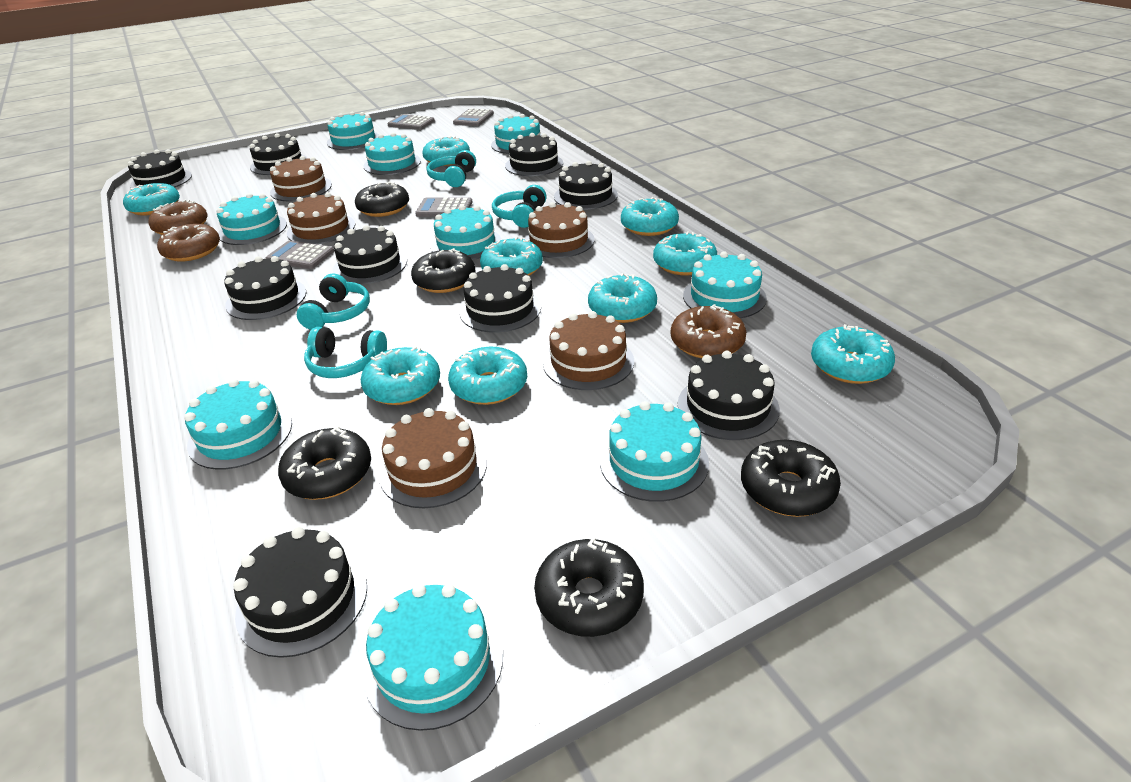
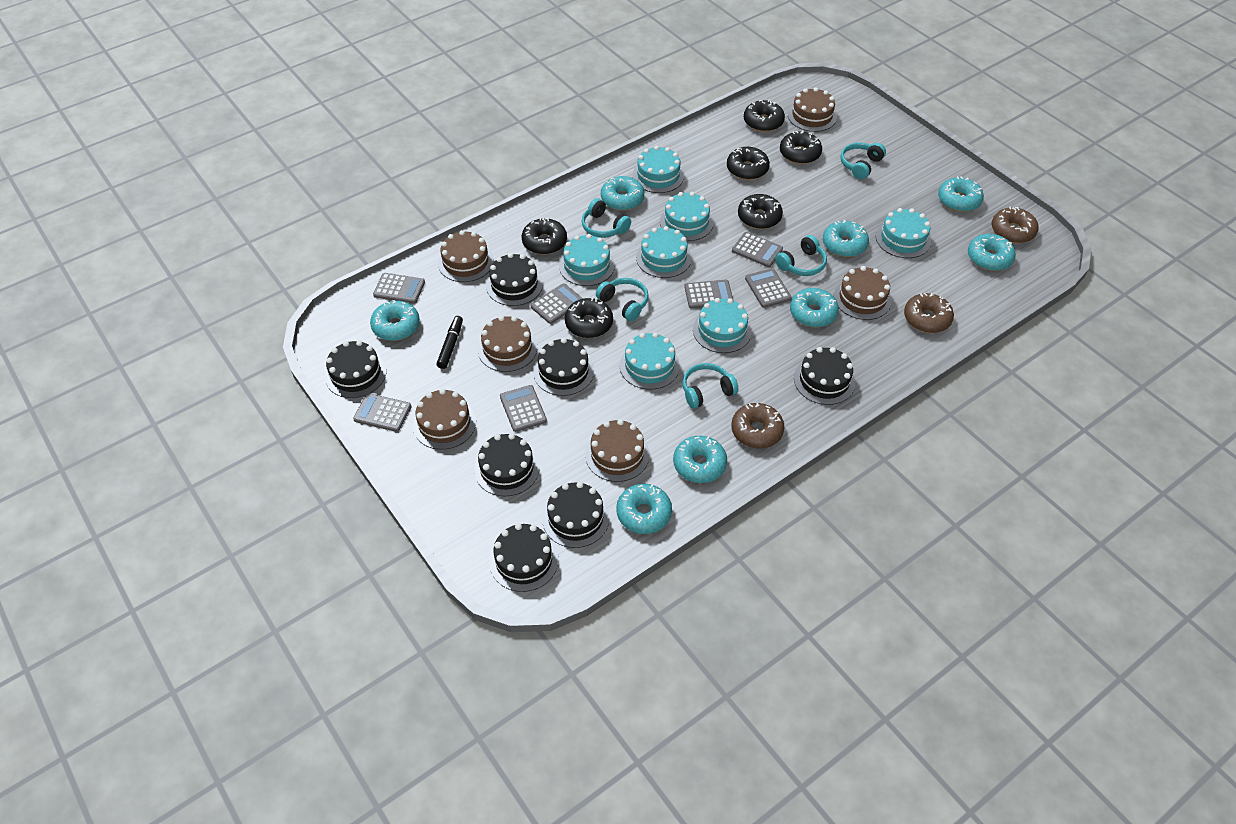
black cake: 9 -> 7
black donut: 5 -> 6
black marker: 0 -> 1
brown cake: 5 -> 6
grey calculator: 4 -> 7
turquoise cake: 9 -> 7
turquoise donut: 9 -> 8
turquoise headphones: 4 -> 5

